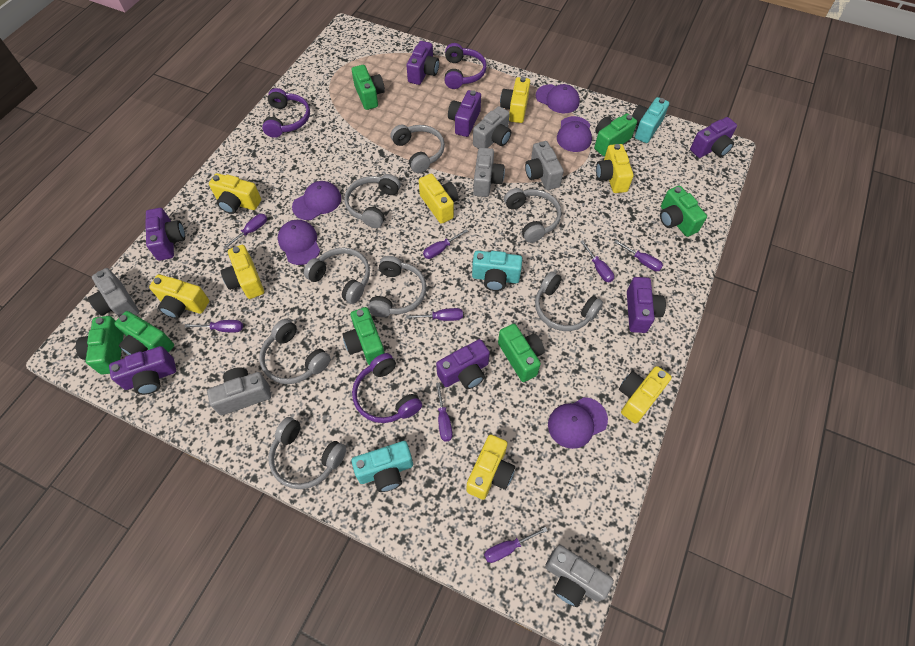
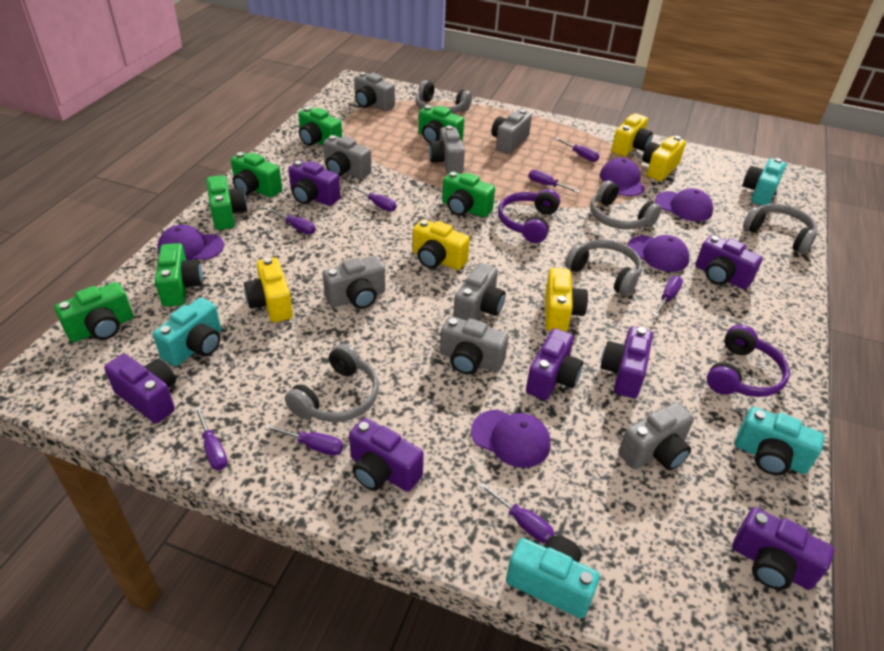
grey camera: 6 -> 8
grey headphones: 8 -> 5
purple headphones: 3 -> 2
turquoise camera: 3 -> 4
yellow camera: 8 -> 5

